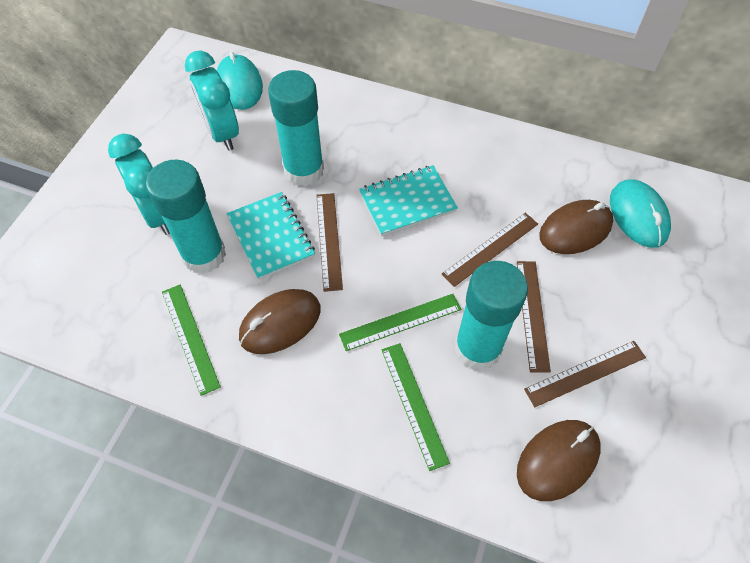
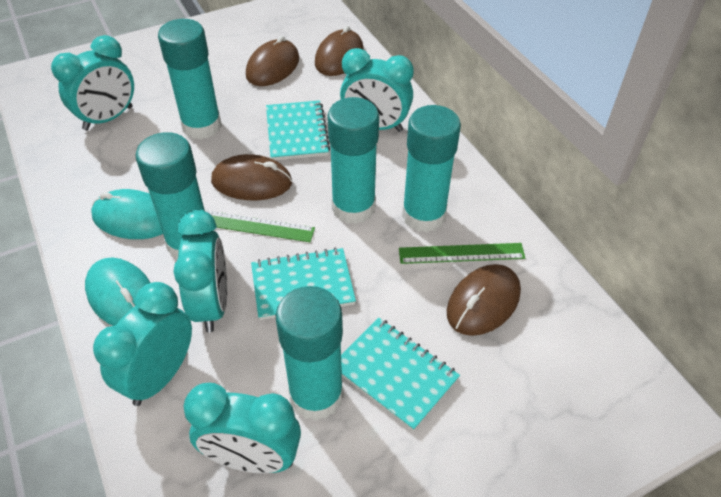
brown mouse: 3 -> 4
brown ruler: 4 -> 0
green ruler: 3 -> 2
turquoise clock: 2 -> 5
turquoise glue stick: 3 -> 5
turquoise notebook: 2 -> 3

